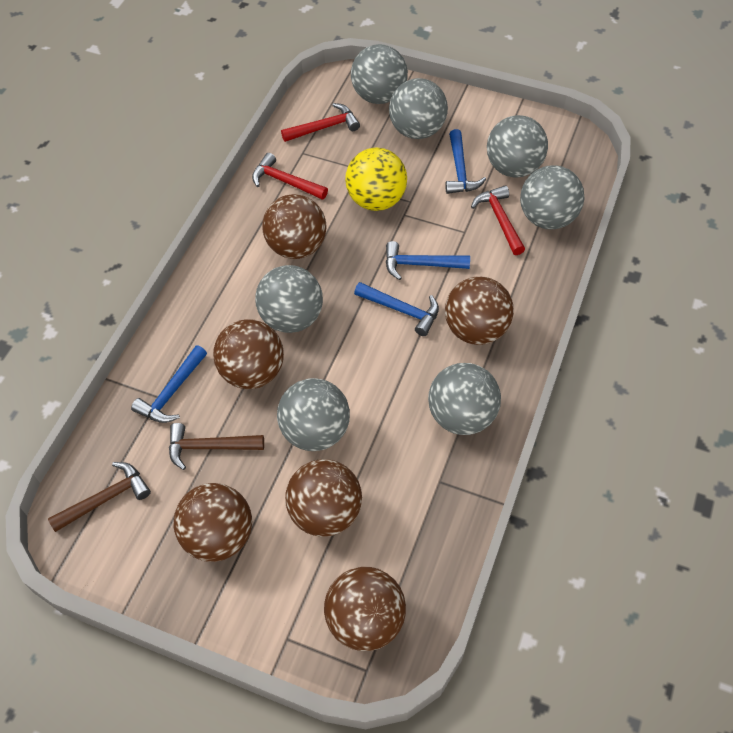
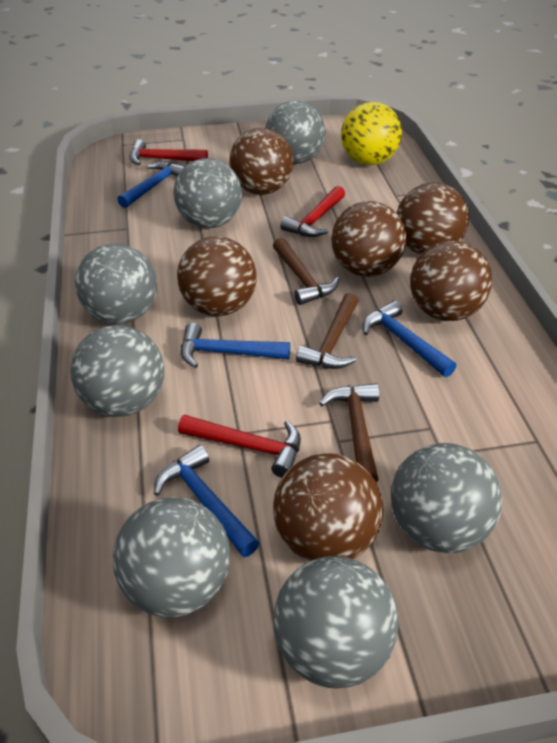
brown hammer: 2 -> 3

